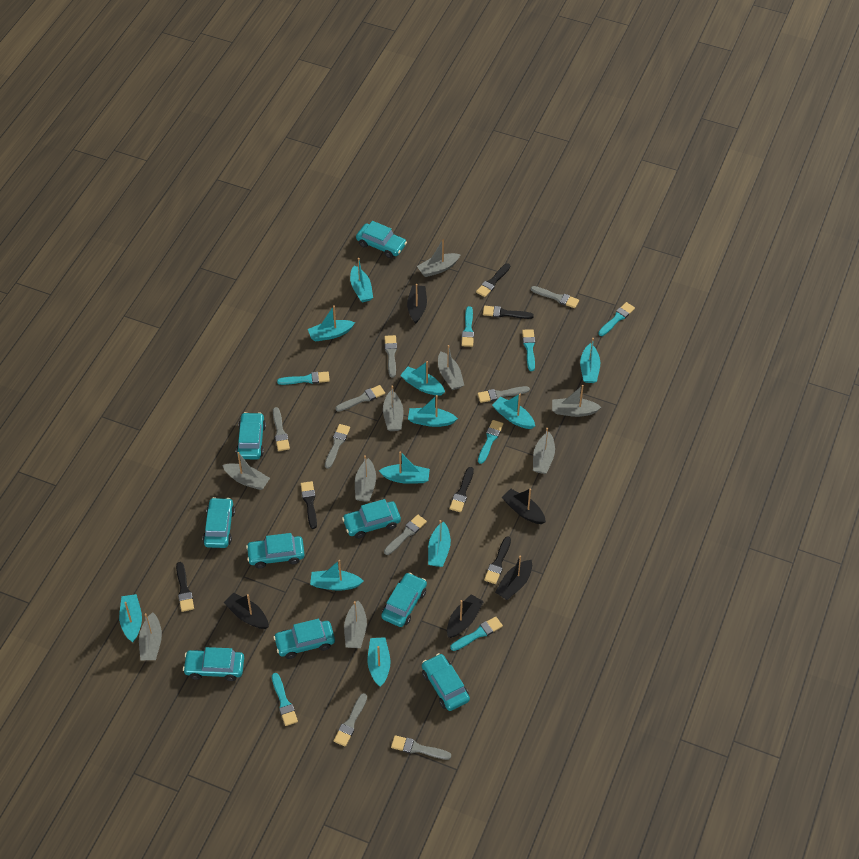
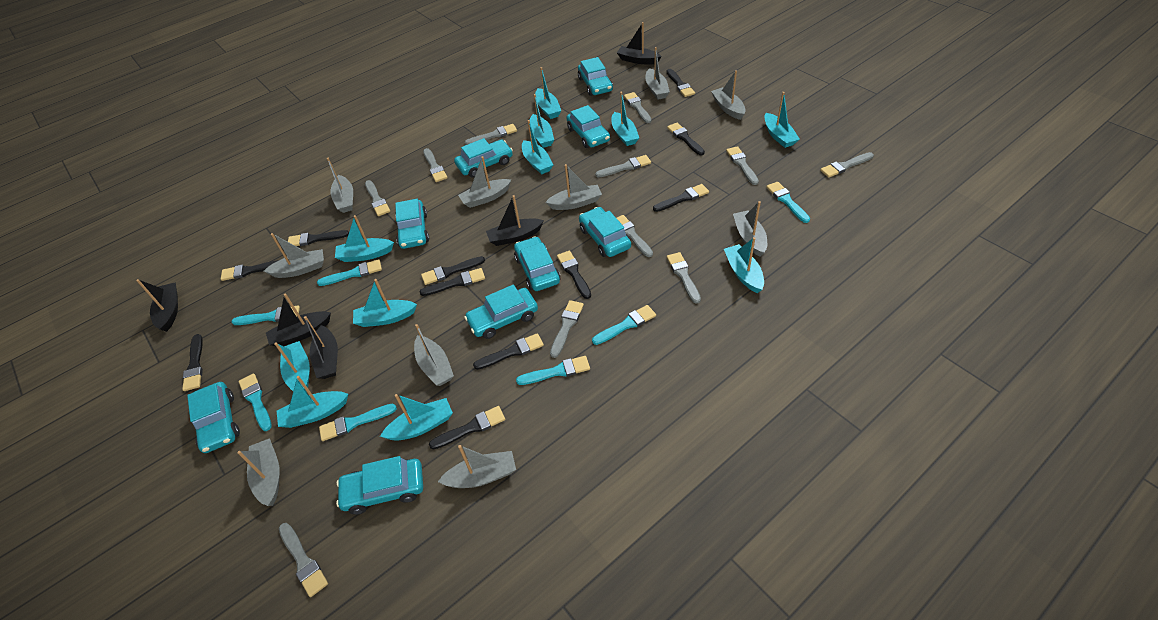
black brush: 6 -> 11
grey boat: 9 -> 10
grey brush: 9 -> 11

